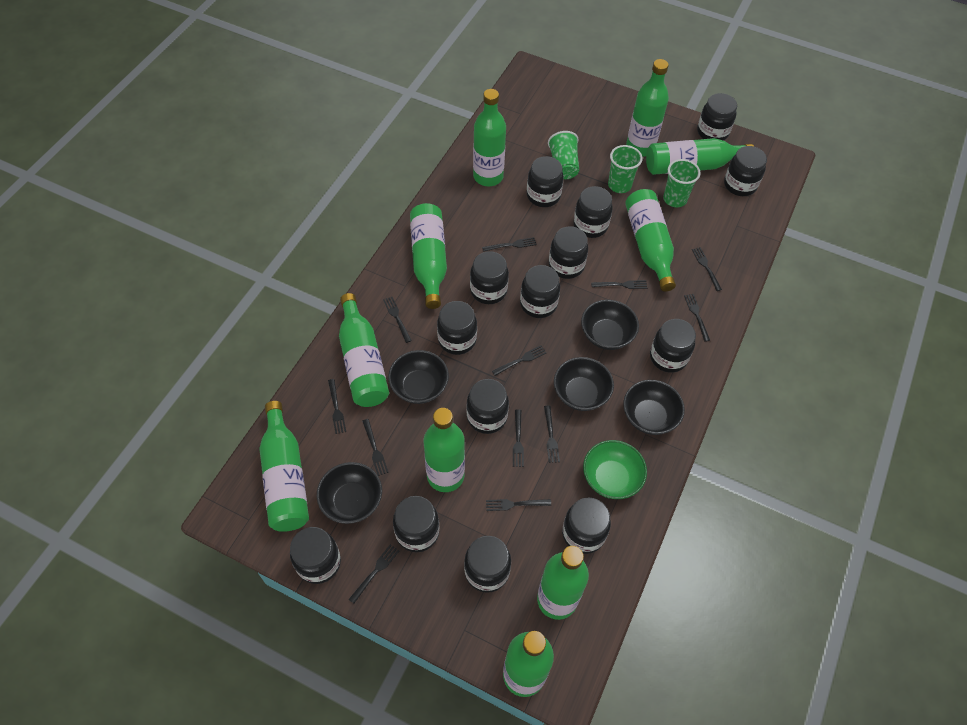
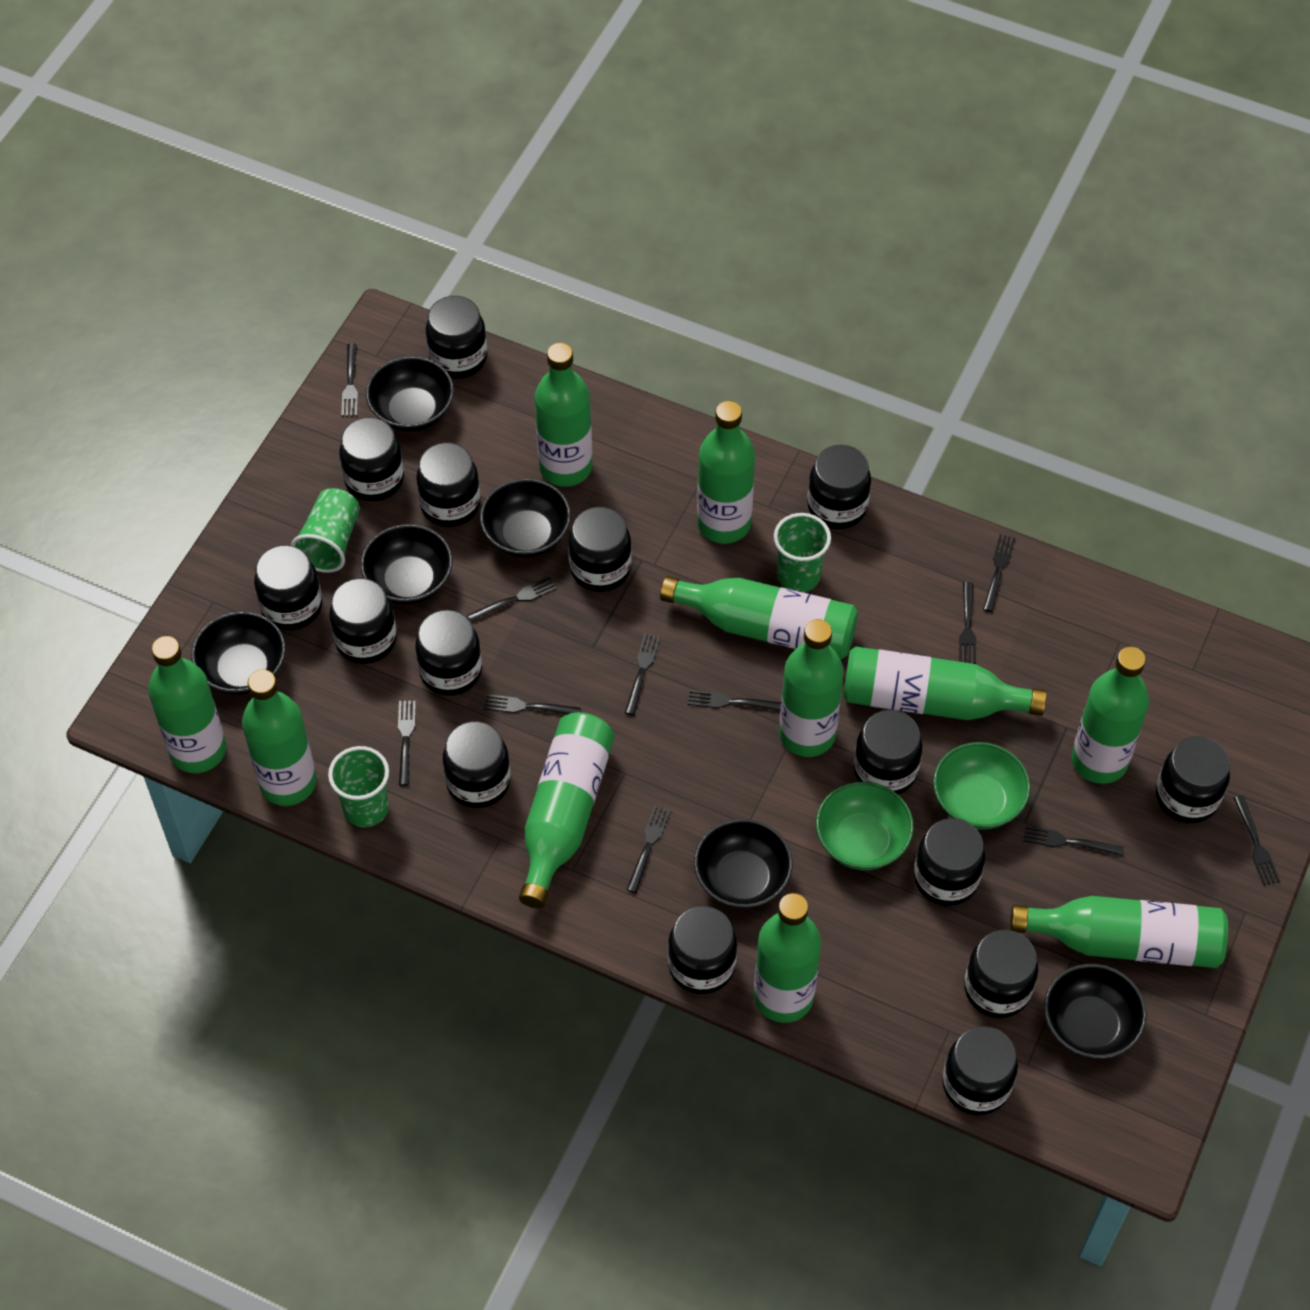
black bowl: 5 -> 6
black fork: 12 -> 11
black jar: 14 -> 15
green bottle: 10 -> 11
green bowl: 1 -> 2

